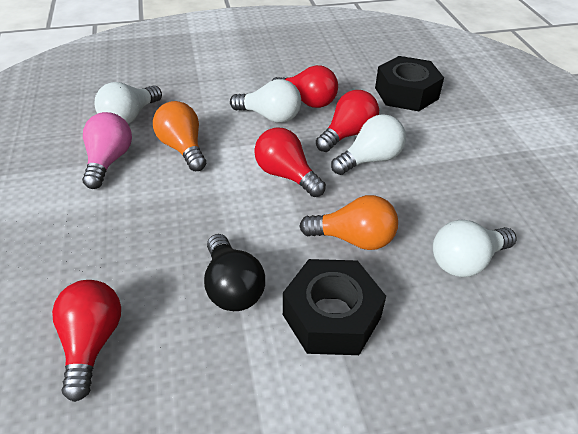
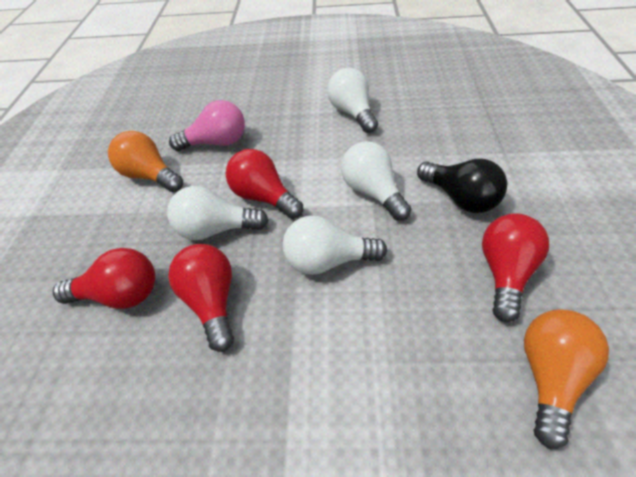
black nut: 2 -> 0

